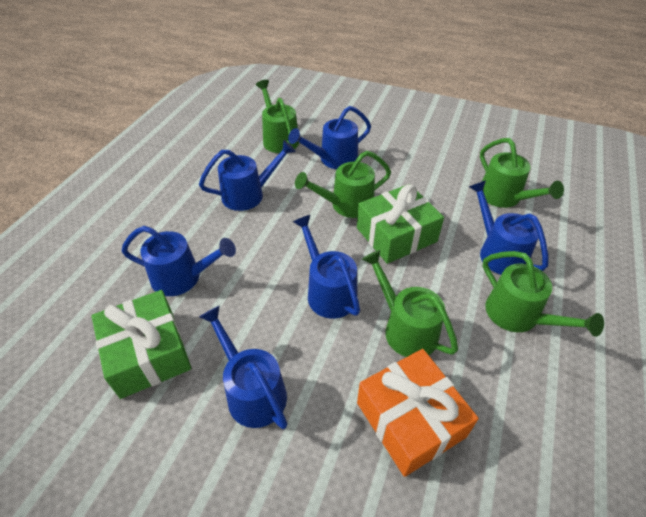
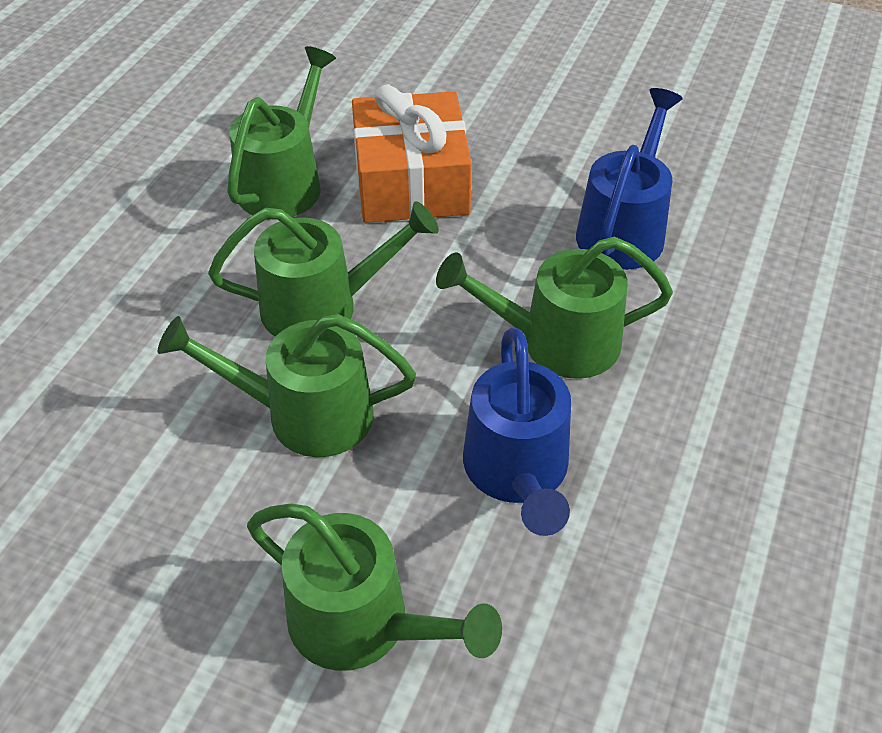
blue watering can: 6 -> 2
green gift: 2 -> 0

